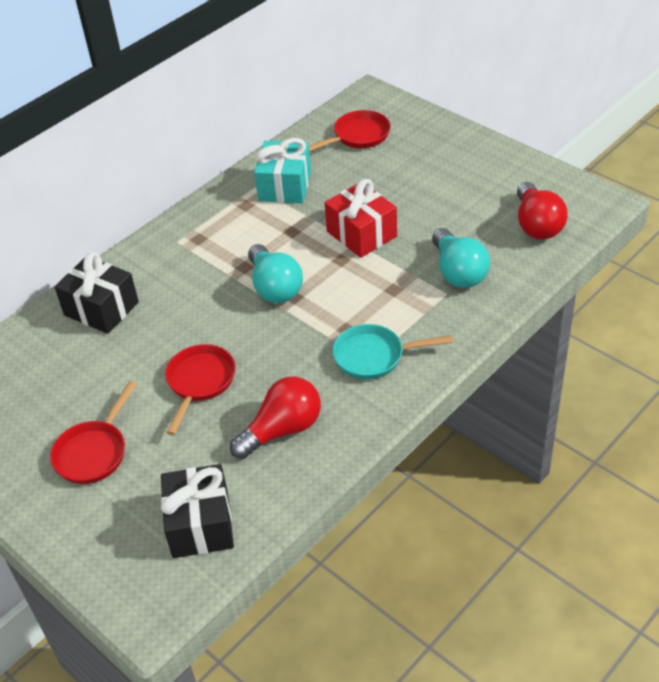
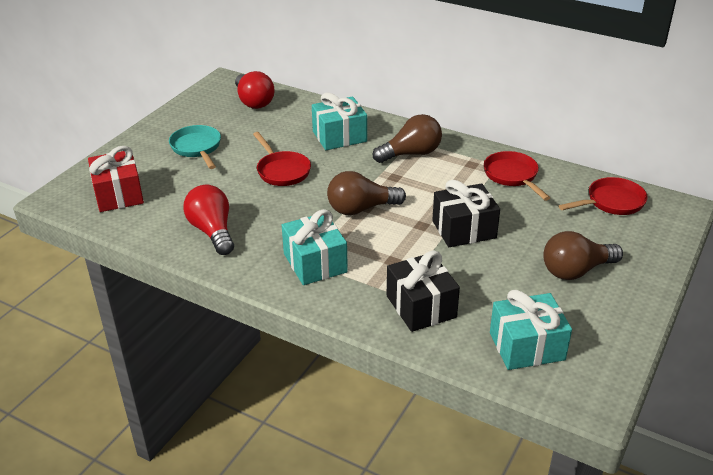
brown light bulb: 0 -> 3
turquoise gift: 1 -> 3
turquoise light bulb: 2 -> 0

